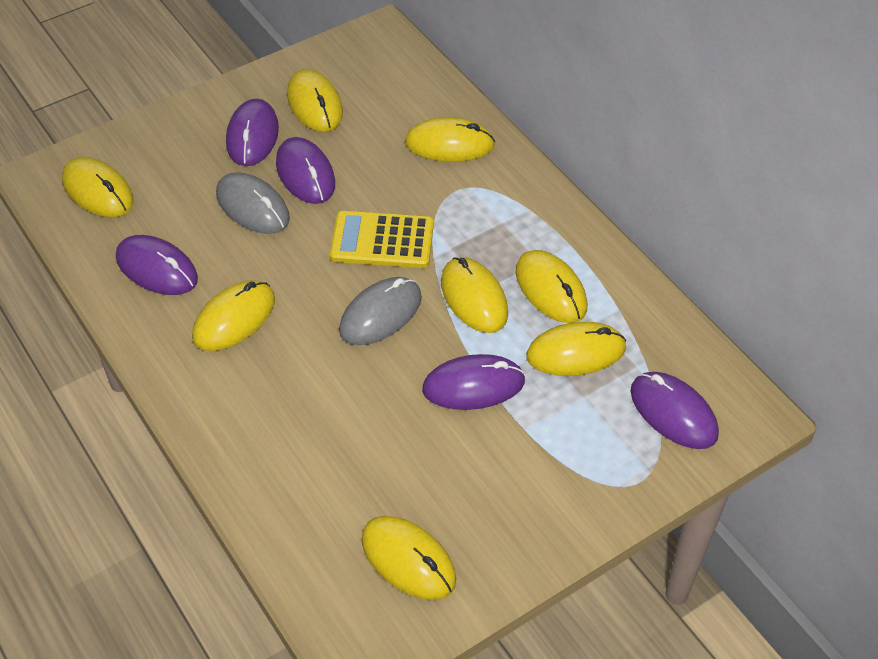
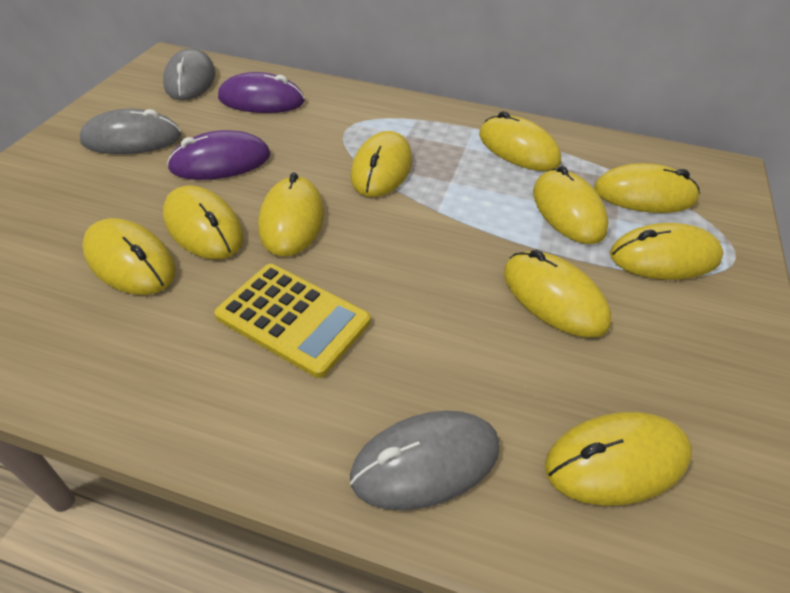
grey mouse: 2 -> 3
purple mouse: 5 -> 2
yellow mouse: 8 -> 10

